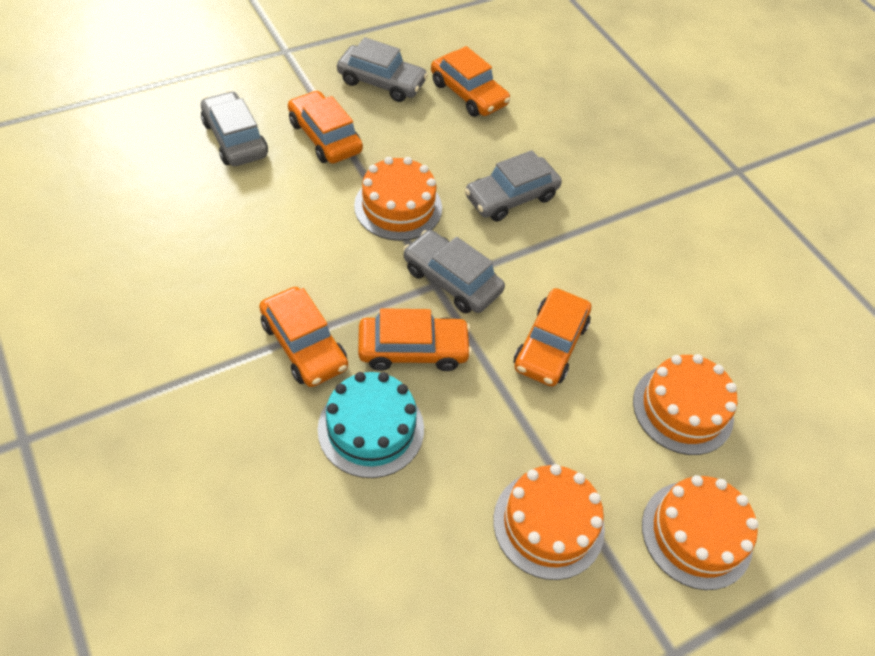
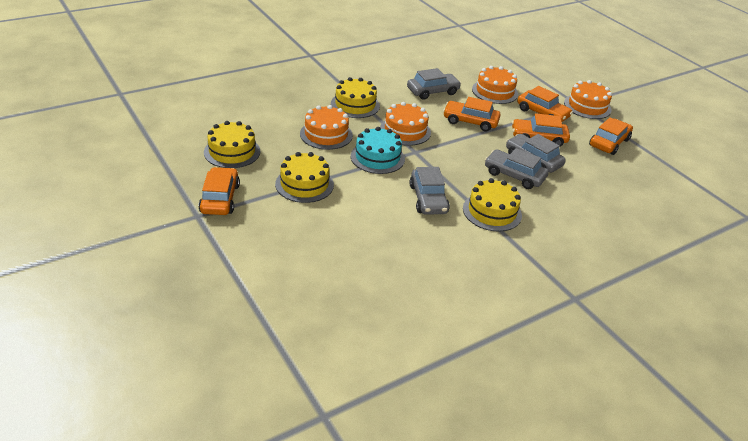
yellow cake: 0 -> 4

